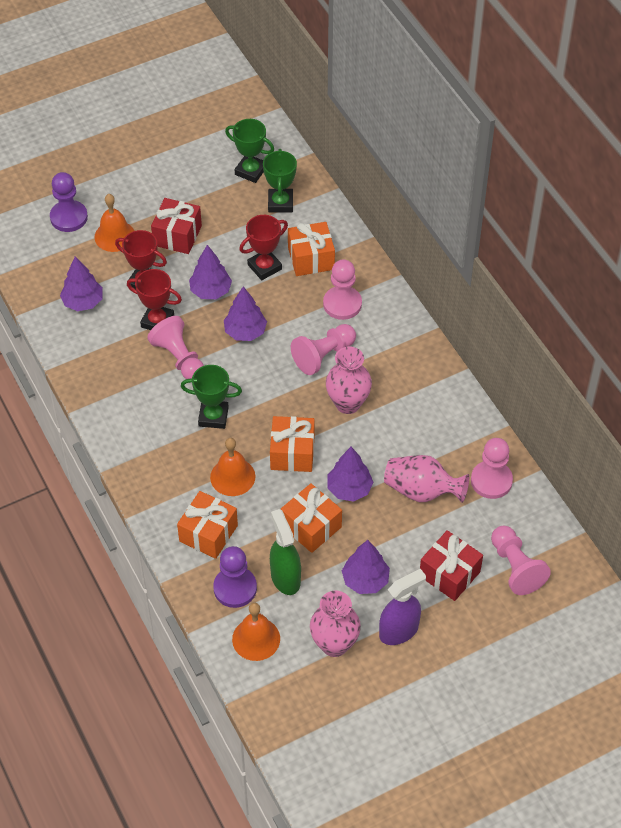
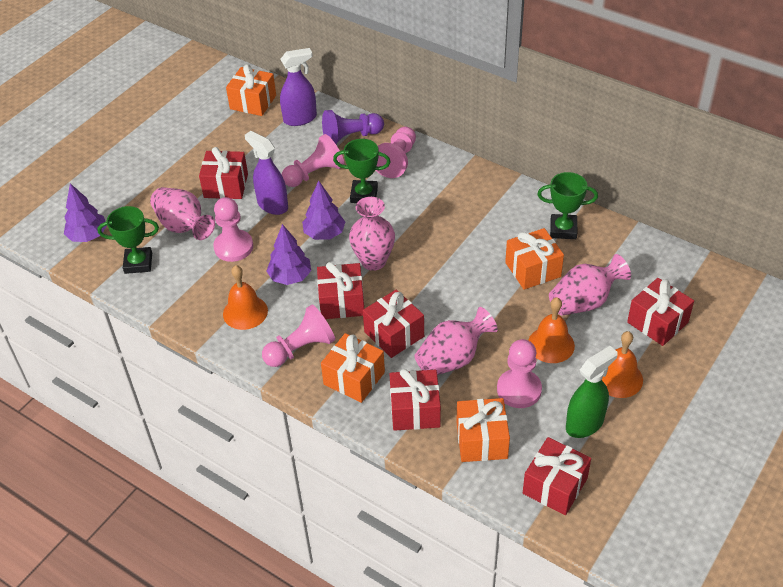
pink vase: 3 -> 4
purple pawn: 2 -> 1
purple spray bottle: 1 -> 2
purple tree: 5 -> 3
red gift: 2 -> 6
red trophy: 3 -> 0

